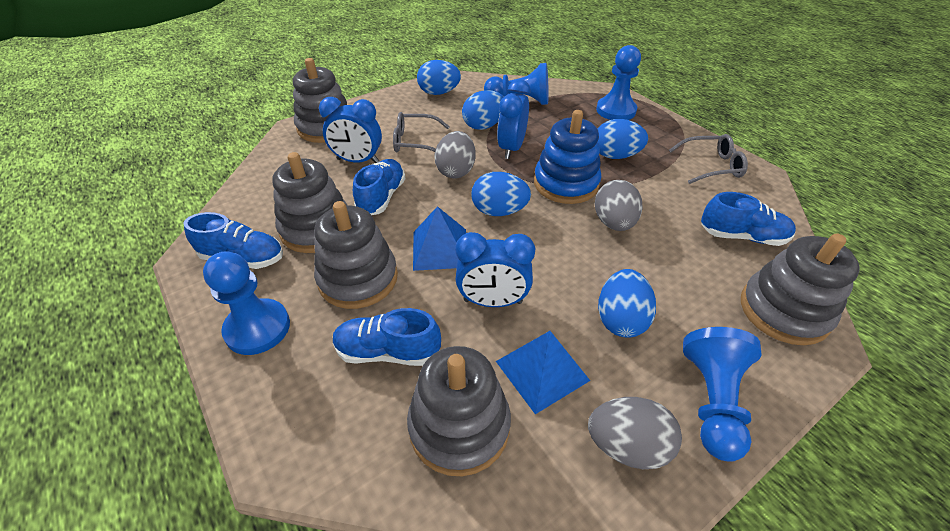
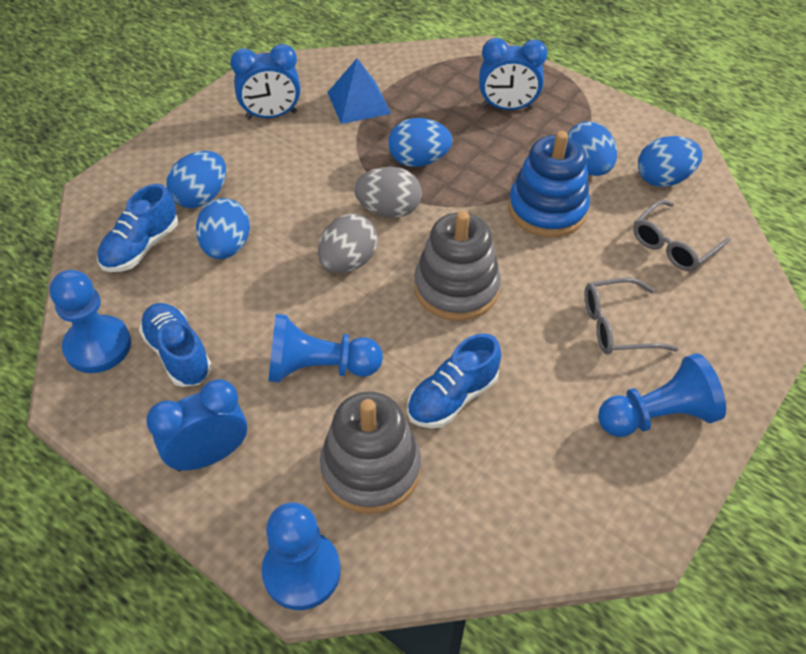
blue pyramid: 2 -> 1
blue shoe: 4 -> 3
grey egg: 3 -> 2
grey stacking toy: 5 -> 2

